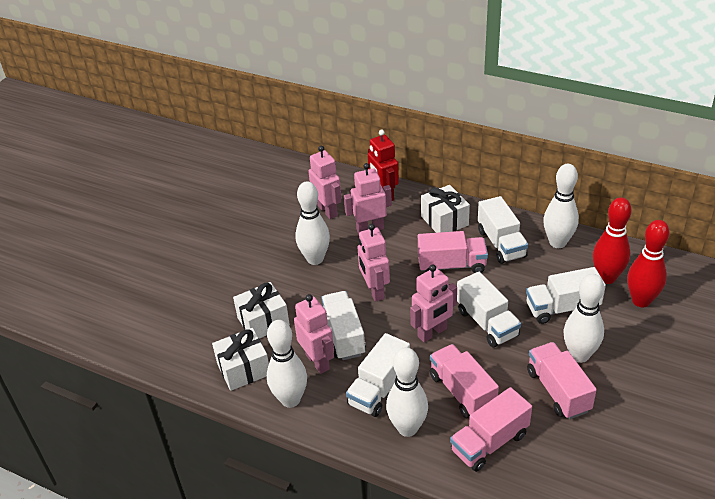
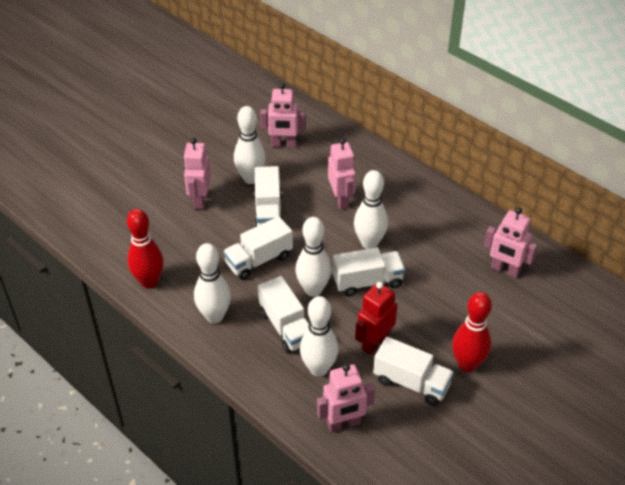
pink truck: 4 -> 0
white gift: 3 -> 0

